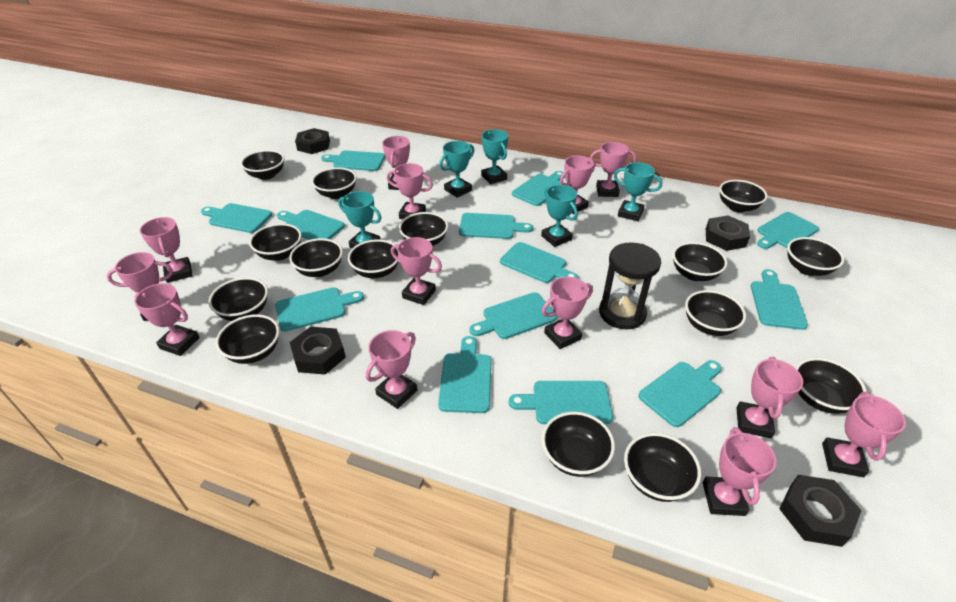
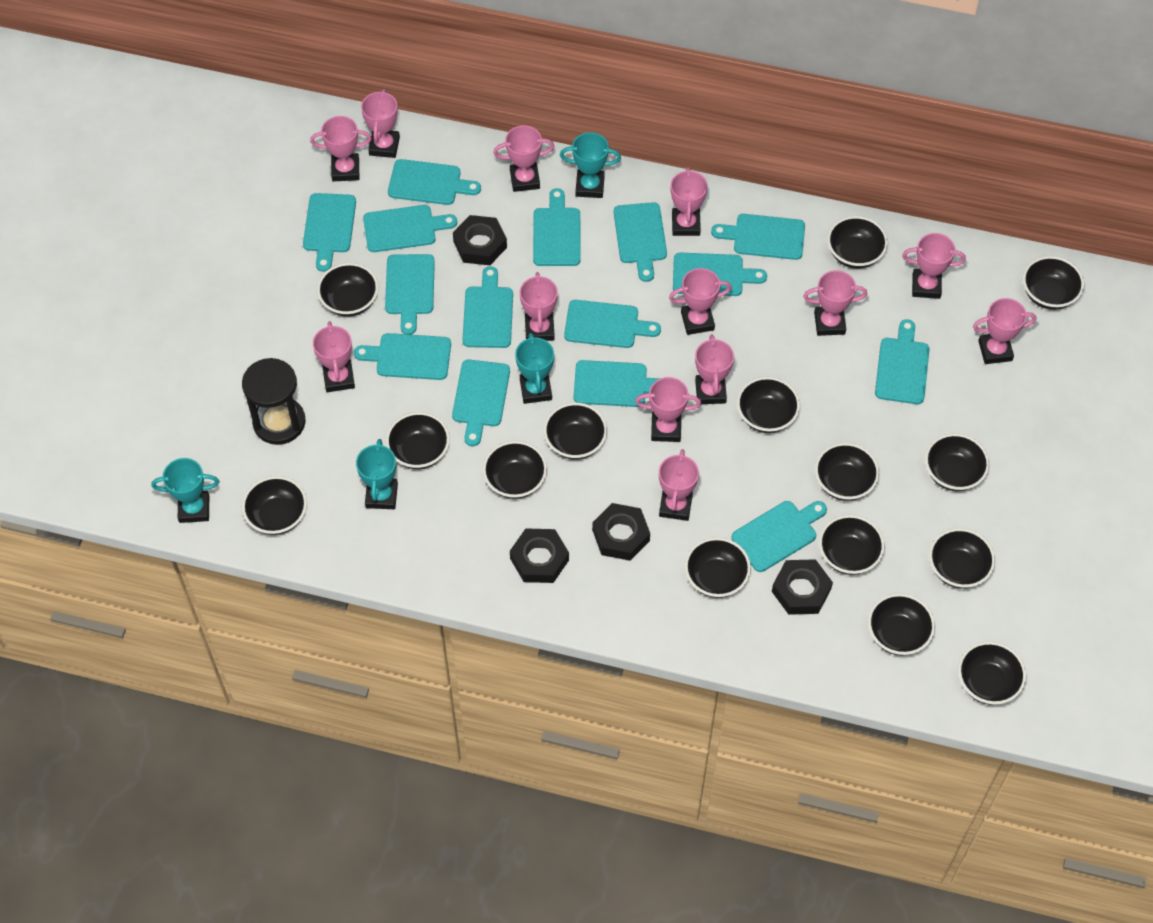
turquoise cutting board: 13 -> 15
turquoise trophy: 5 -> 4

